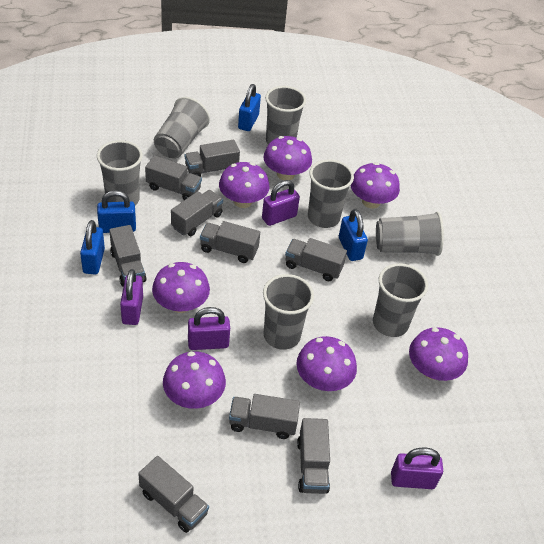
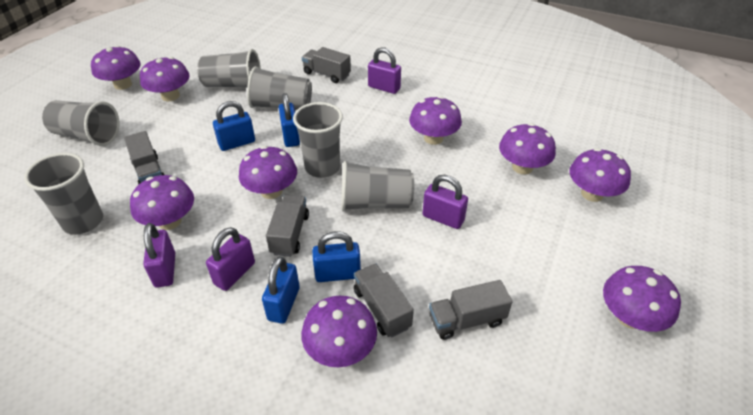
grey cup: 7 -> 6
grey truck: 9 -> 5
purple mushroom: 7 -> 9

